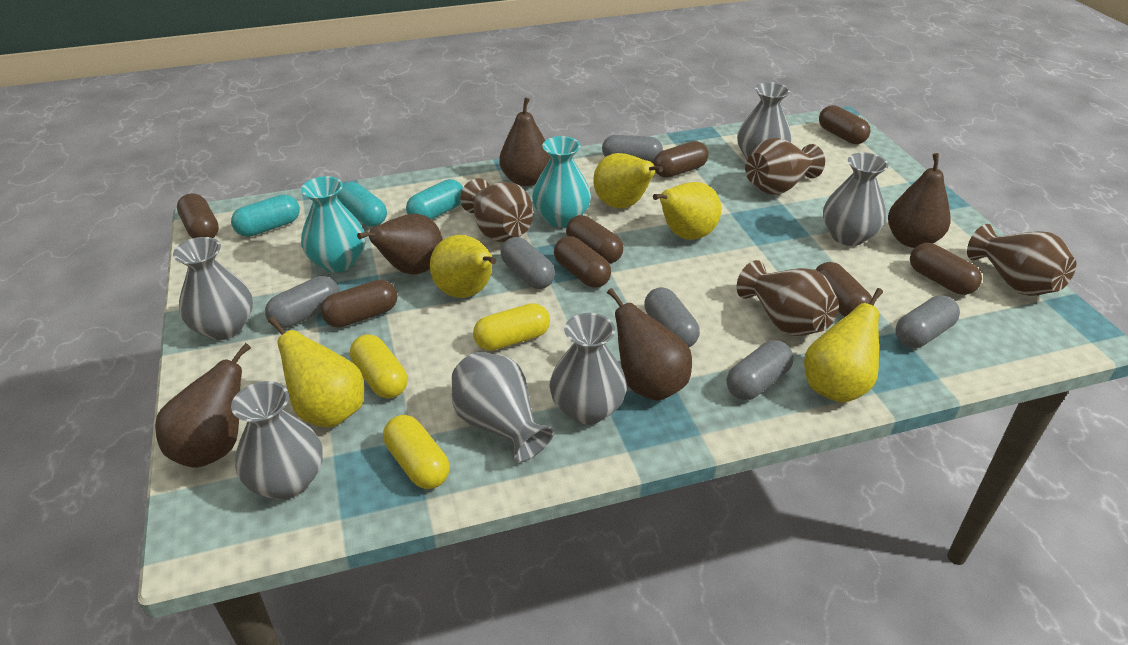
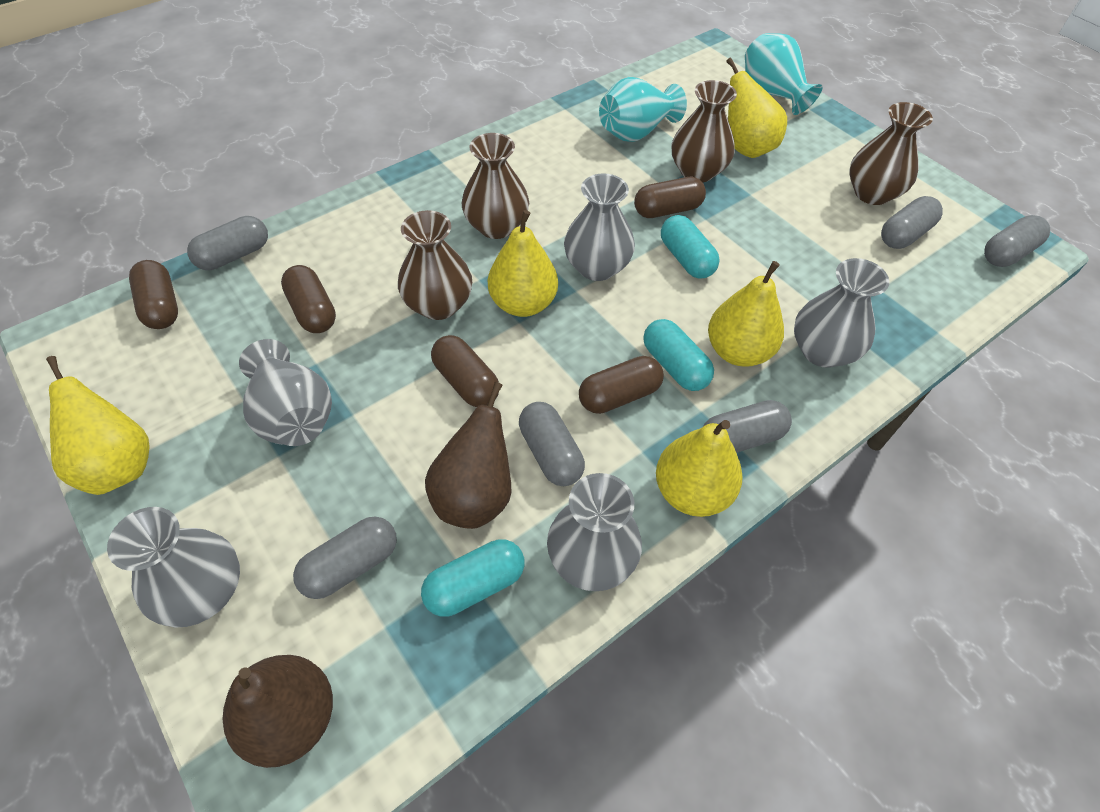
brown capsule: 8 -> 5
brown pear: 5 -> 2
grey vase: 6 -> 5
yellow capsule: 3 -> 0

